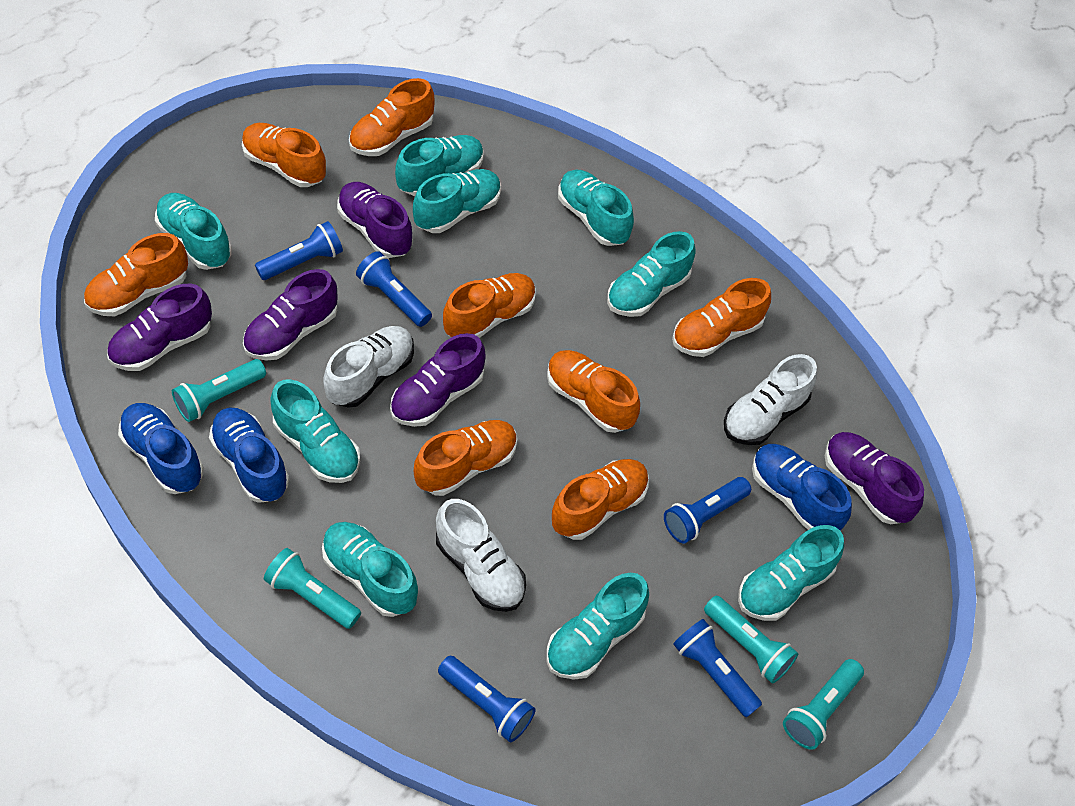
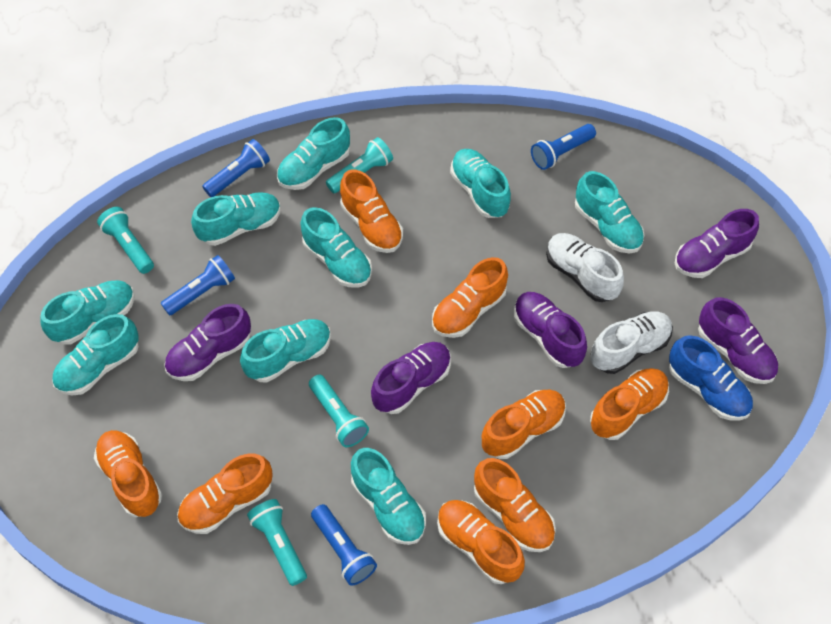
blue flashlight: 5 -> 4
blue shoe: 3 -> 1
white shoe: 3 -> 2

